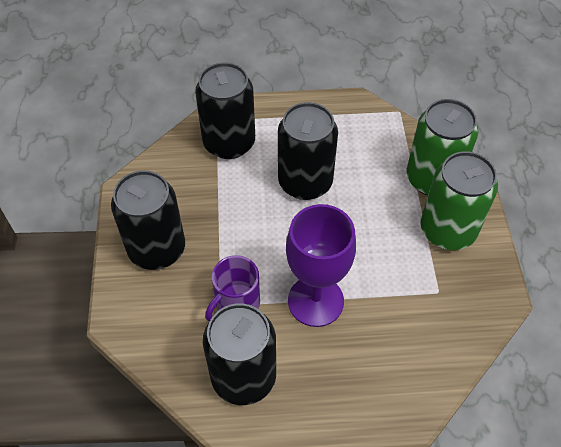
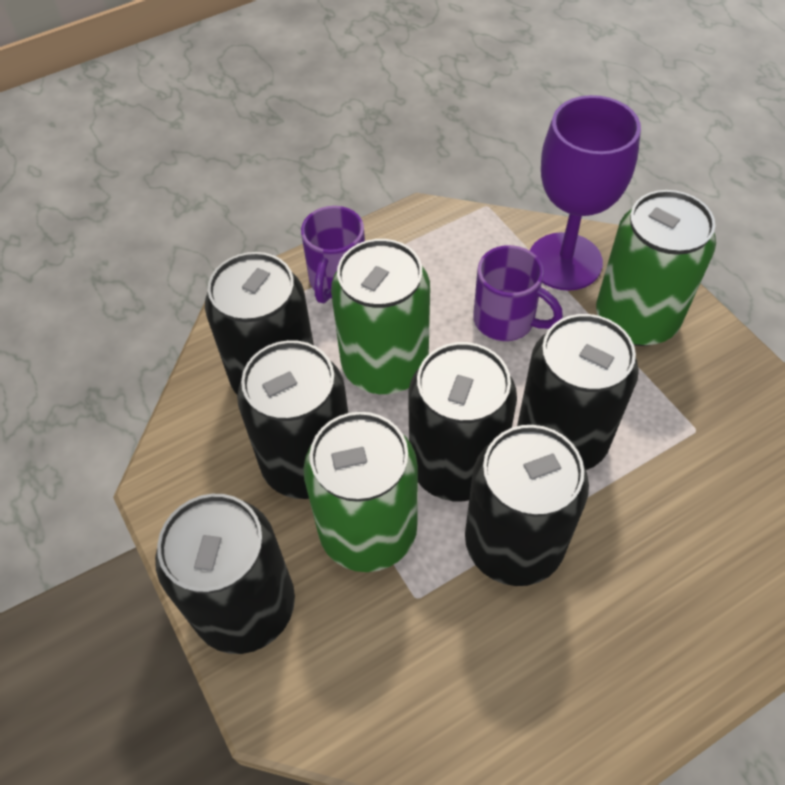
black can: 4 -> 6
green can: 2 -> 3
purple mug: 1 -> 2

